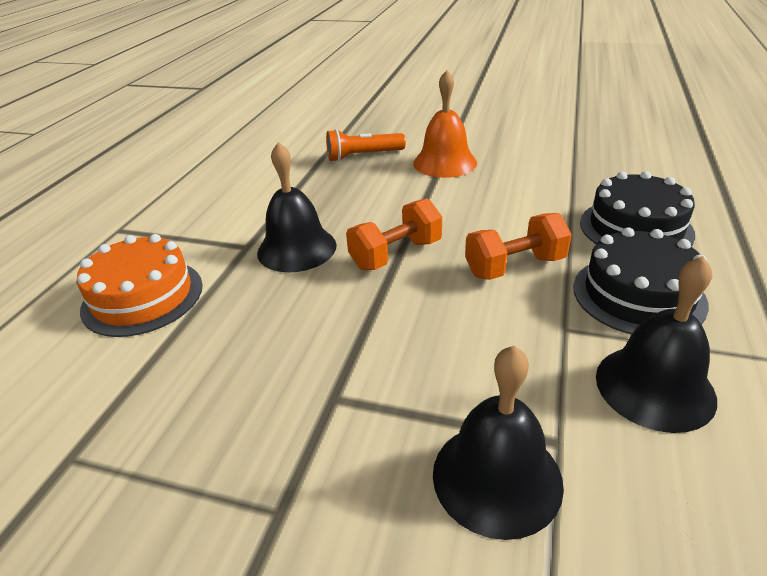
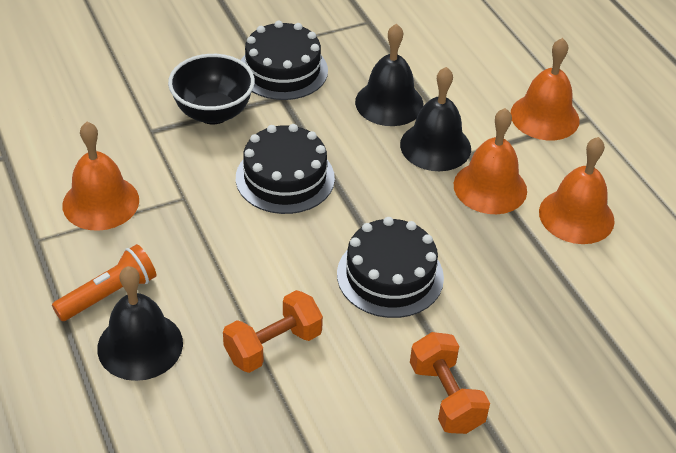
black bowl: 0 -> 1
black cake: 2 -> 3
orange bell: 1 -> 4
orange cake: 1 -> 0

